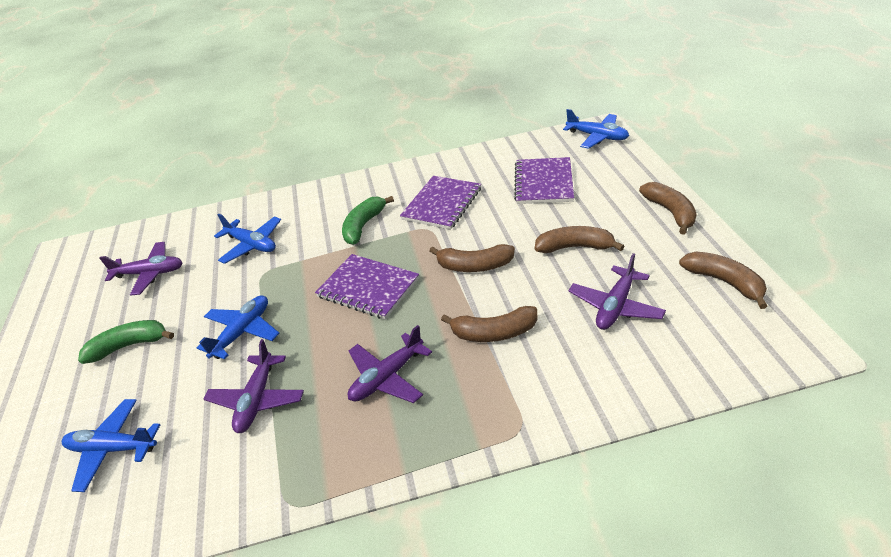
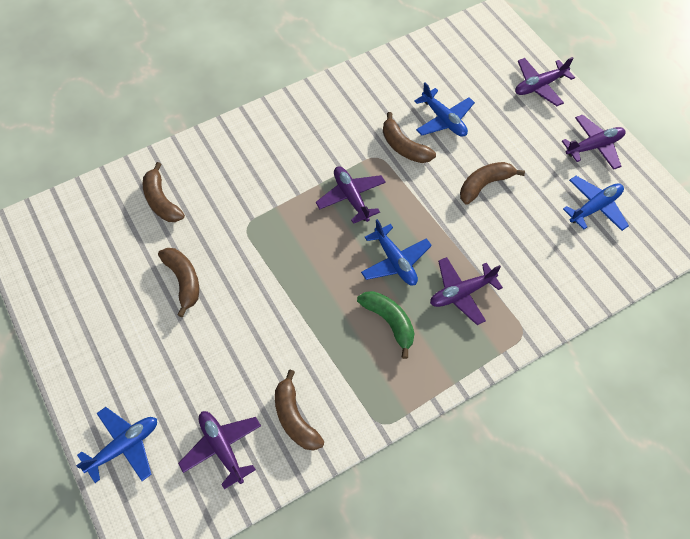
green banana: 2 -> 1
purple notebook: 3 -> 0
purple plane: 4 -> 5

